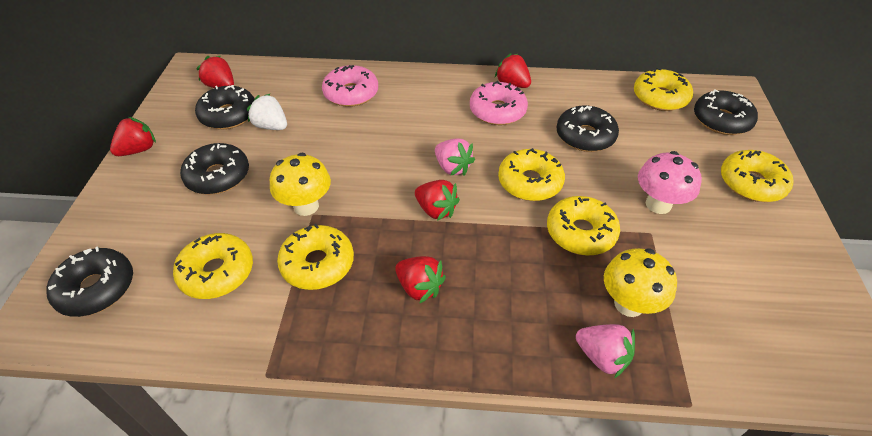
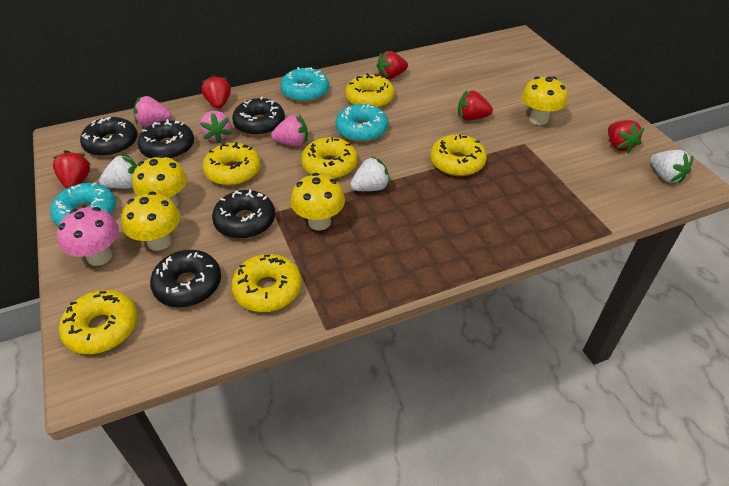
pink donut: 2 -> 0
pink strawberry: 2 -> 3
turquoise donut: 0 -> 3
white strawberry: 1 -> 3
yellow mushroom: 2 -> 4

